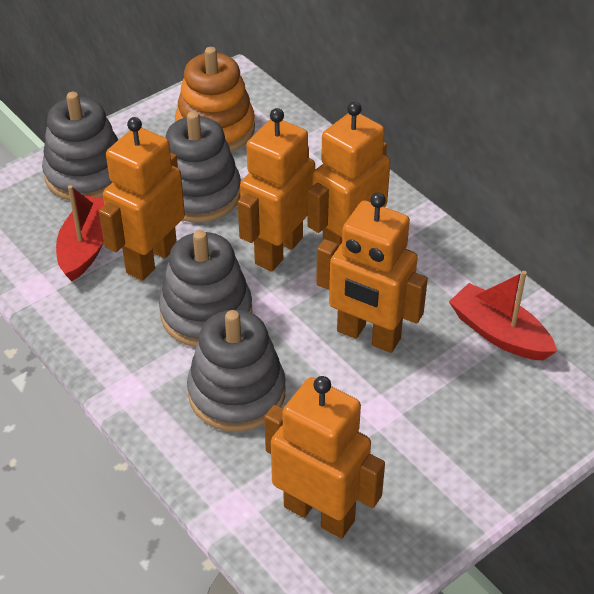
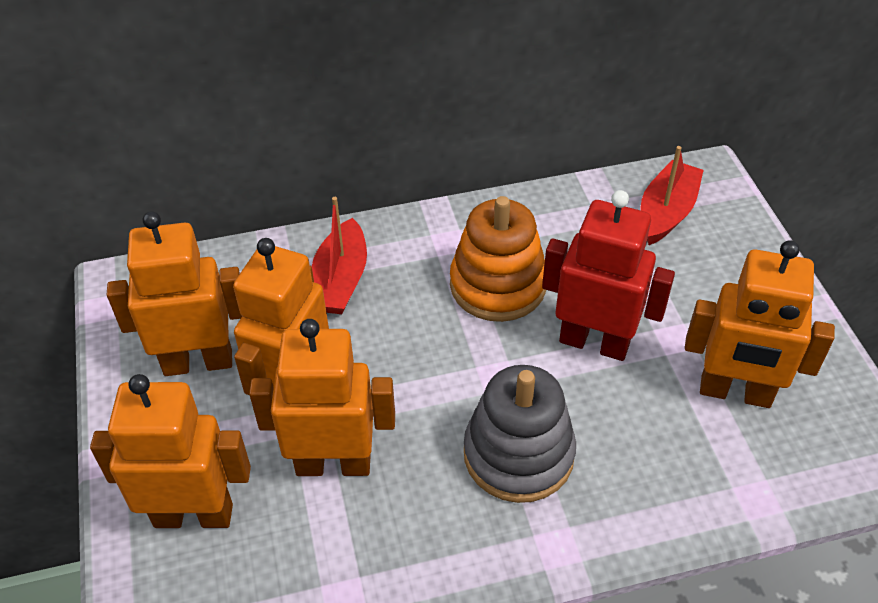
grey stacking toy: 4 -> 1
red robot: 0 -> 1

